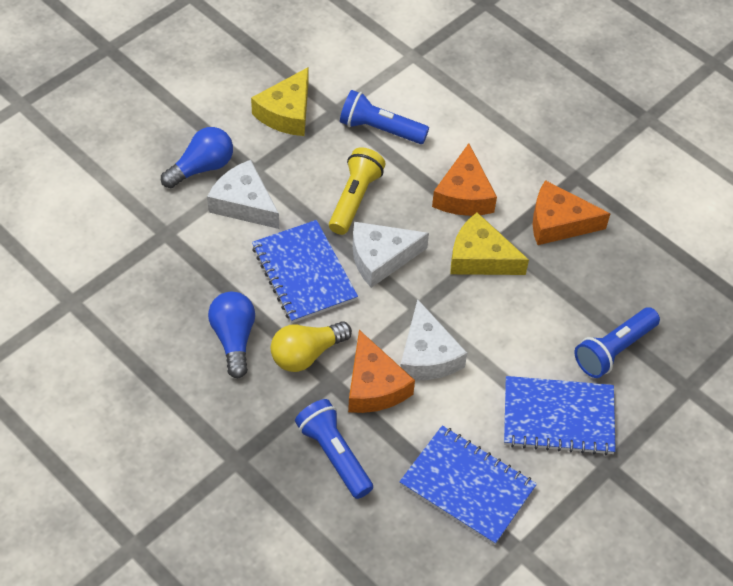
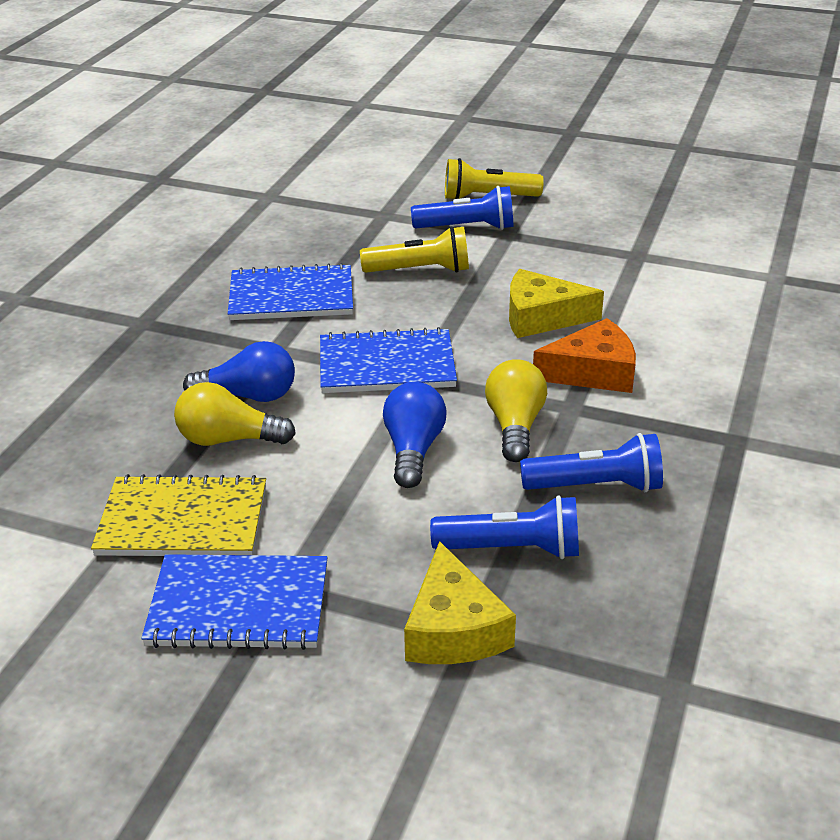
orange cheese: 3 -> 1
white cheese: 3 -> 0
yellow flashlight: 1 -> 2
yellow light bulb: 1 -> 2
yellow notebook: 0 -> 1

